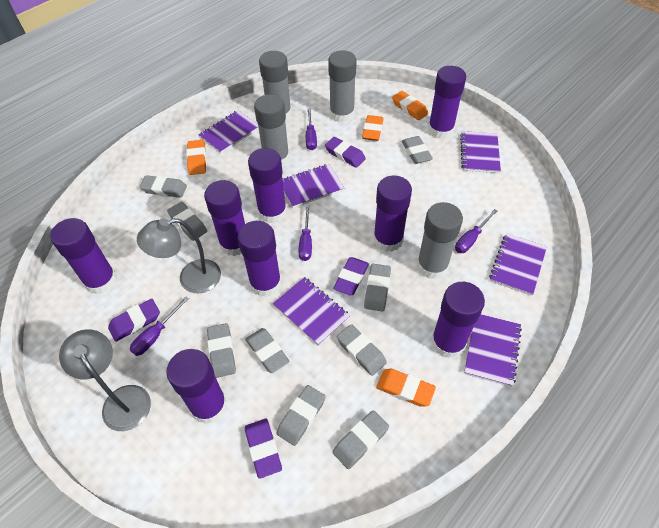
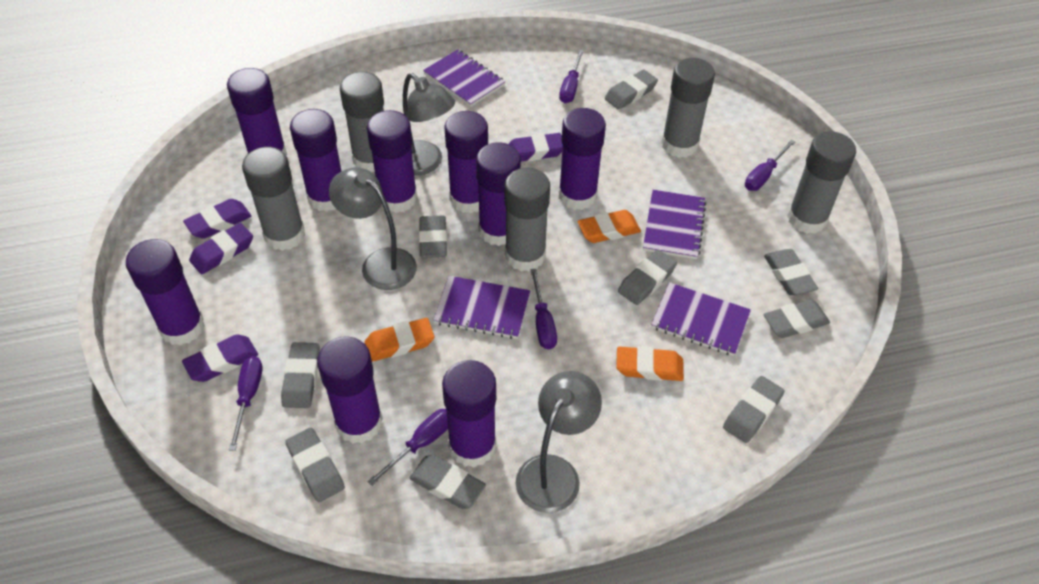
grey glue stick: 4 -> 5
grey lamp: 2 -> 3
orange eraser: 4 -> 3
purple glue stick: 8 -> 9
purple notebook: 6 -> 4
purple screwdriver: 4 -> 5

